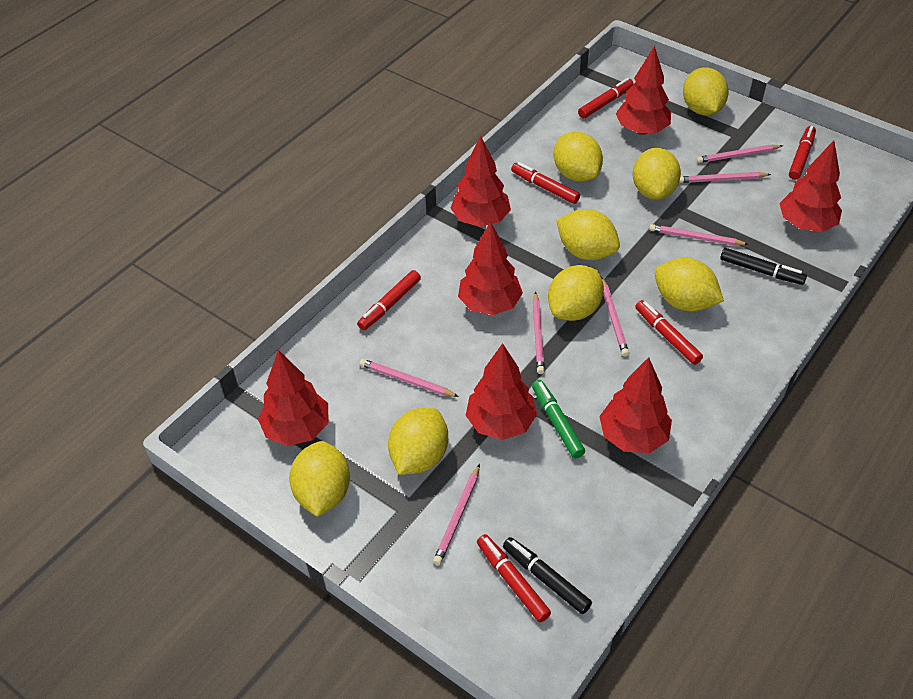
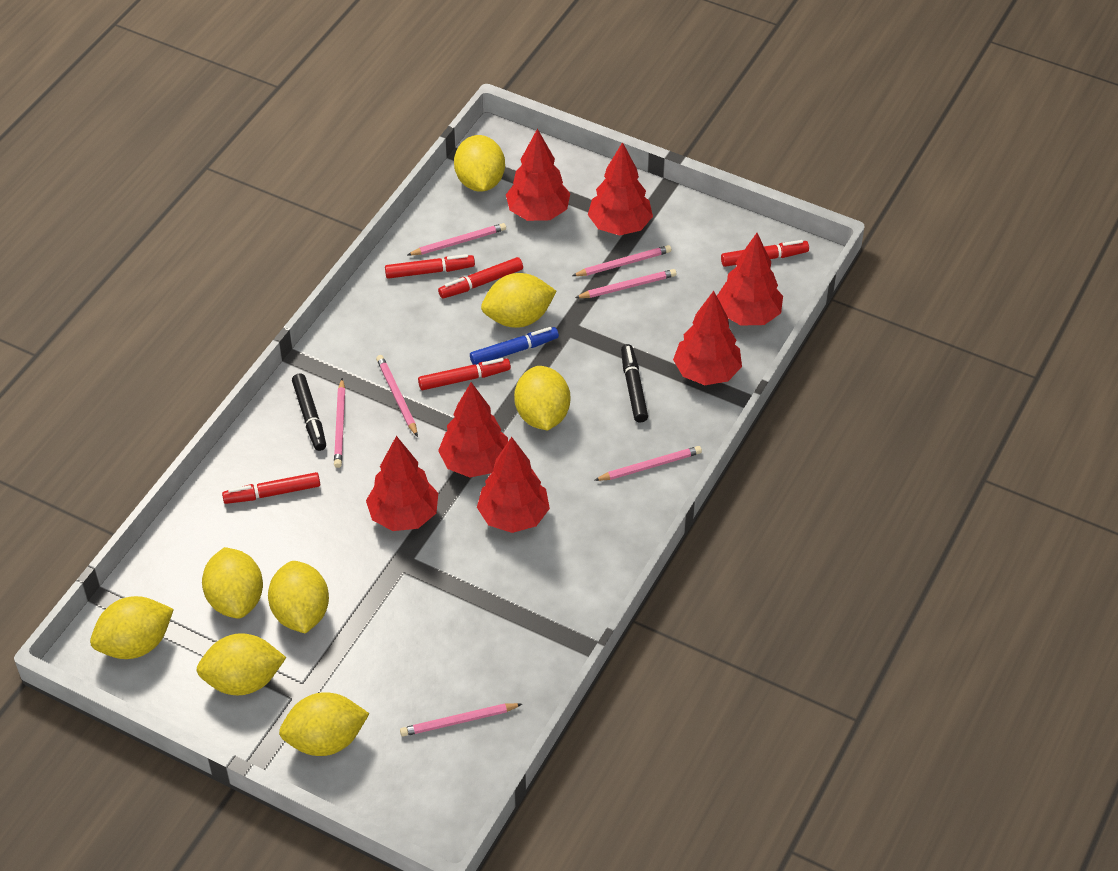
blue marker: 0 -> 1
green marker: 1 -> 0
red marker: 6 -> 5

